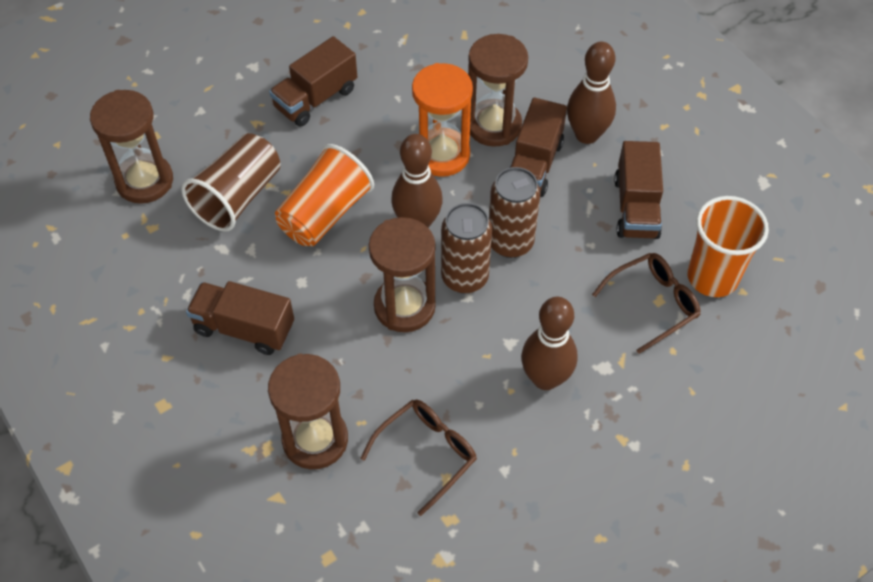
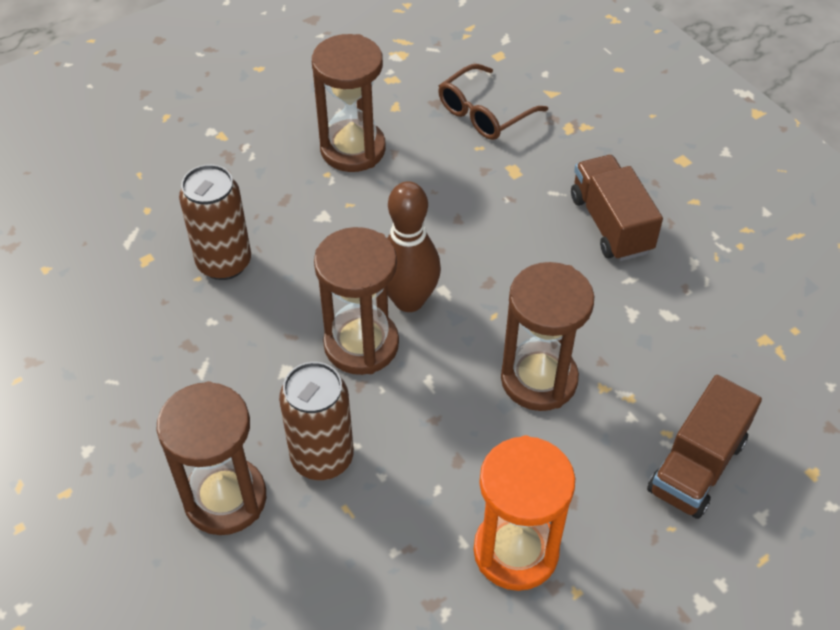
brown bowling pin: 3 -> 1
brown cup: 1 -> 0
brown glasses: 2 -> 1
brown truck: 4 -> 2
orange cup: 2 -> 0

